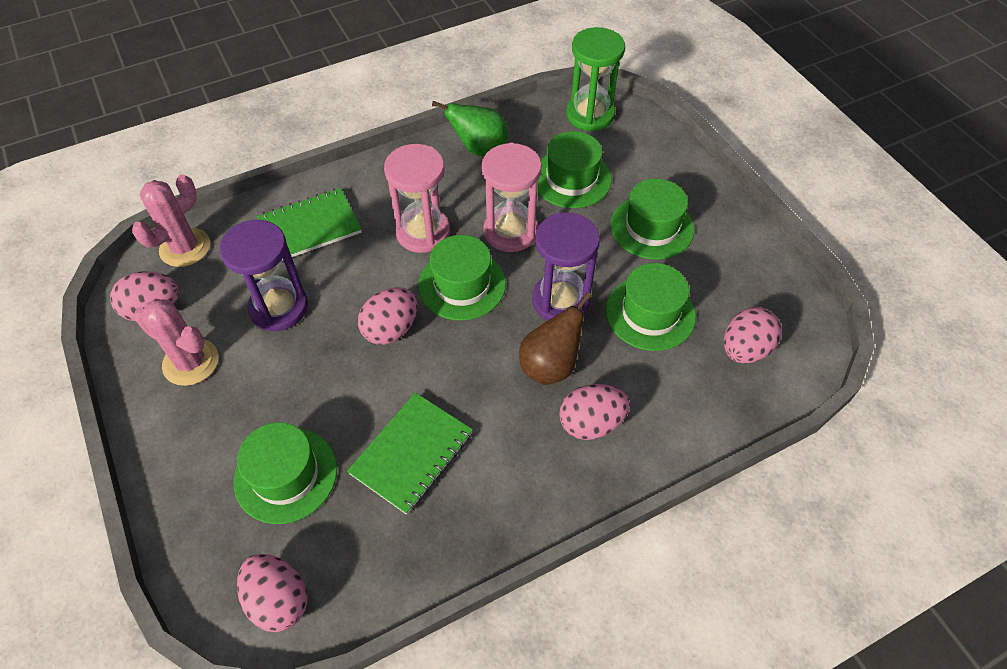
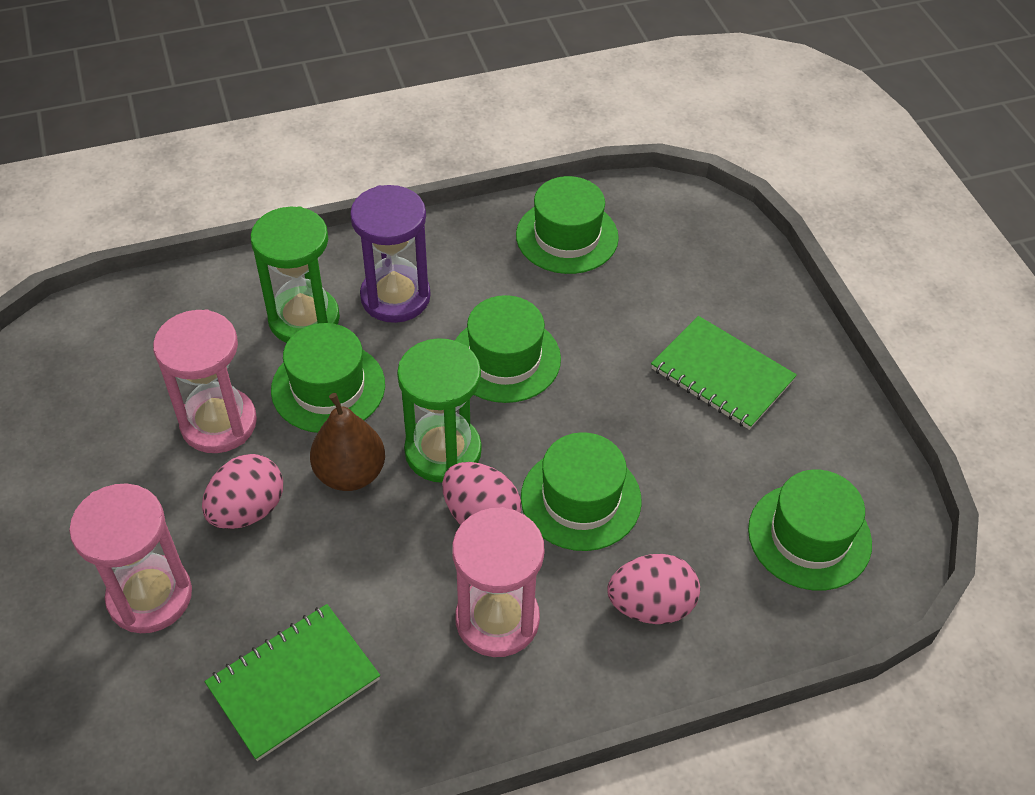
green hourglass: 1 -> 2
green pear: 1 -> 0
pink cactus: 2 -> 0
pink egg: 5 -> 3
pink hourglass: 2 -> 3
purple hourglass: 2 -> 1

